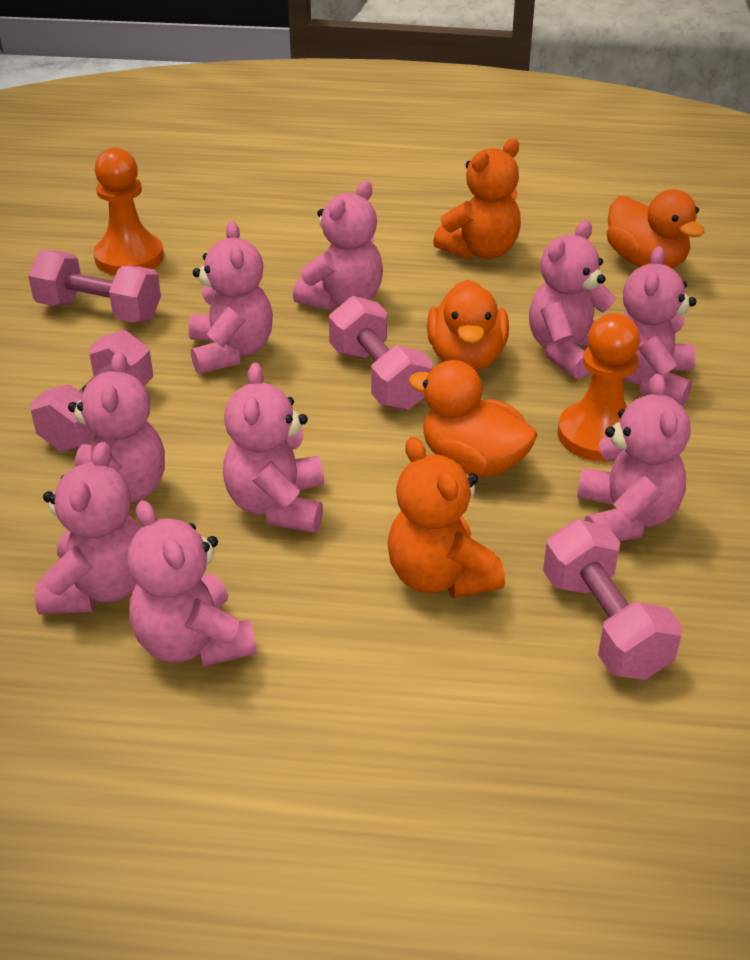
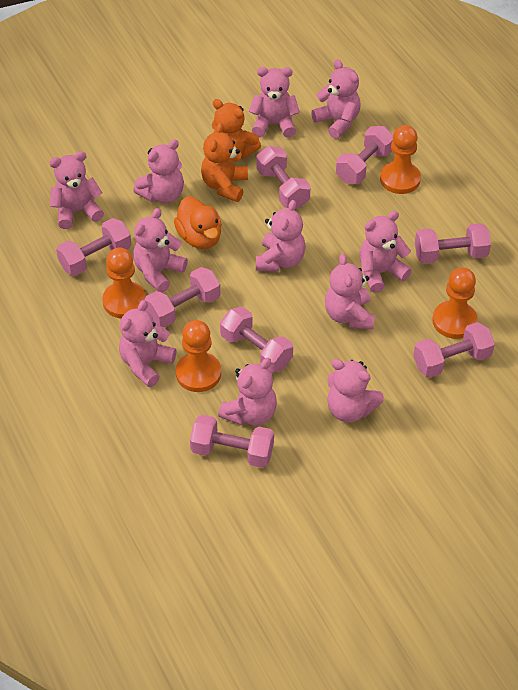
orange duck: 3 -> 1
orange pawn: 2 -> 4
pink dumbbell: 4 -> 8
pink teddy bear: 9 -> 11

